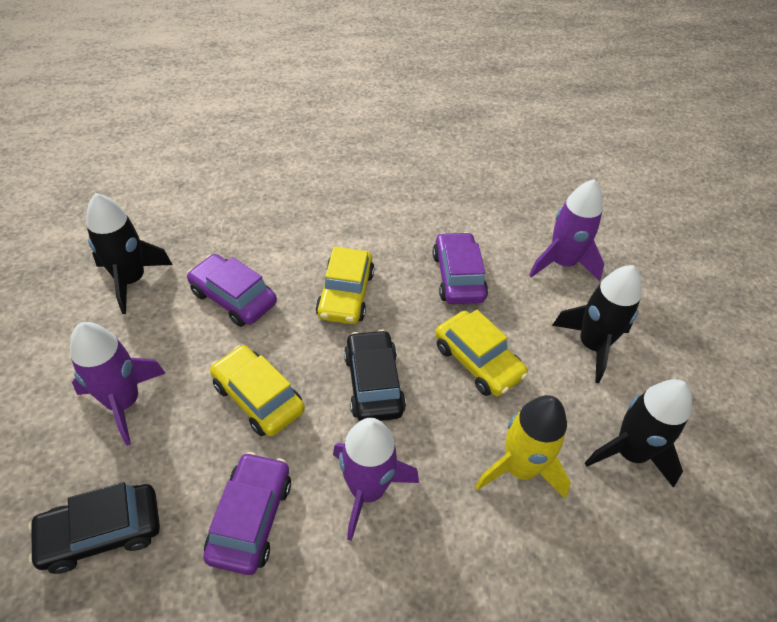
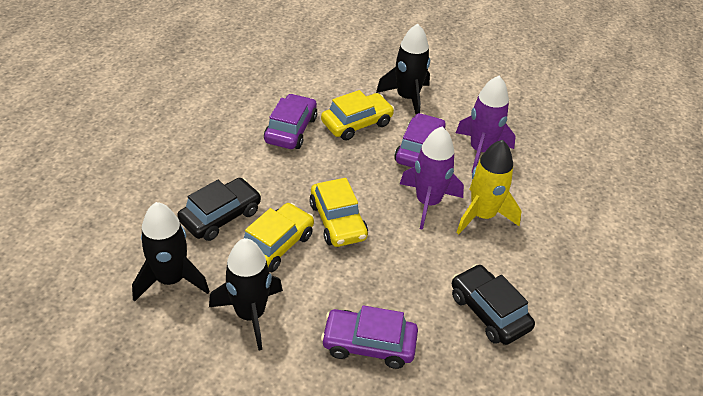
purple rocket: 3 -> 2

